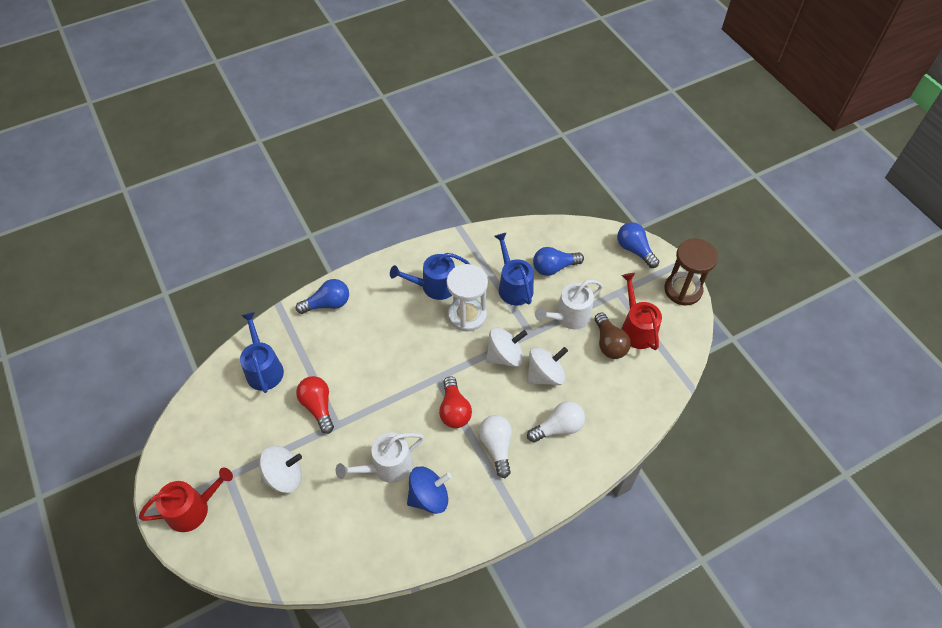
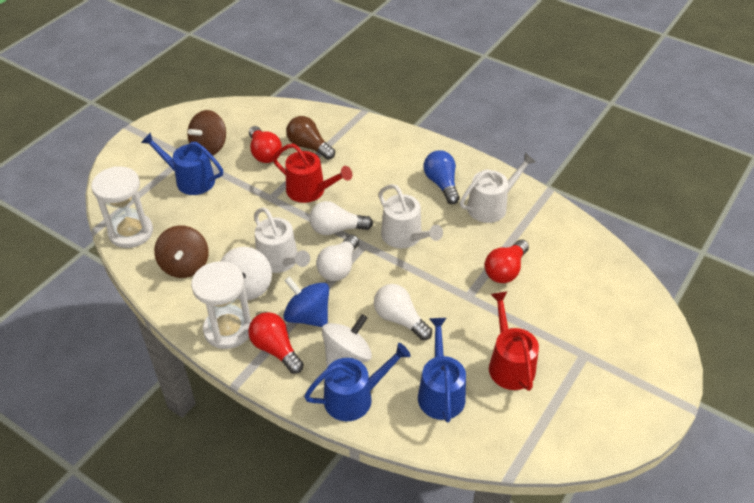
blue light bulb: 3 -> 1
brown hourglass: 1 -> 0
brown spinning top: 0 -> 2
red light bulb: 2 -> 3
white hourglass: 1 -> 2
white light bulb: 2 -> 3
white spinning top: 3 -> 2
white watering can: 2 -> 3

